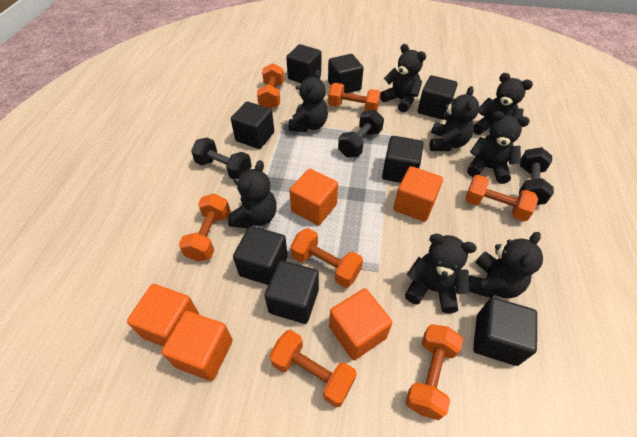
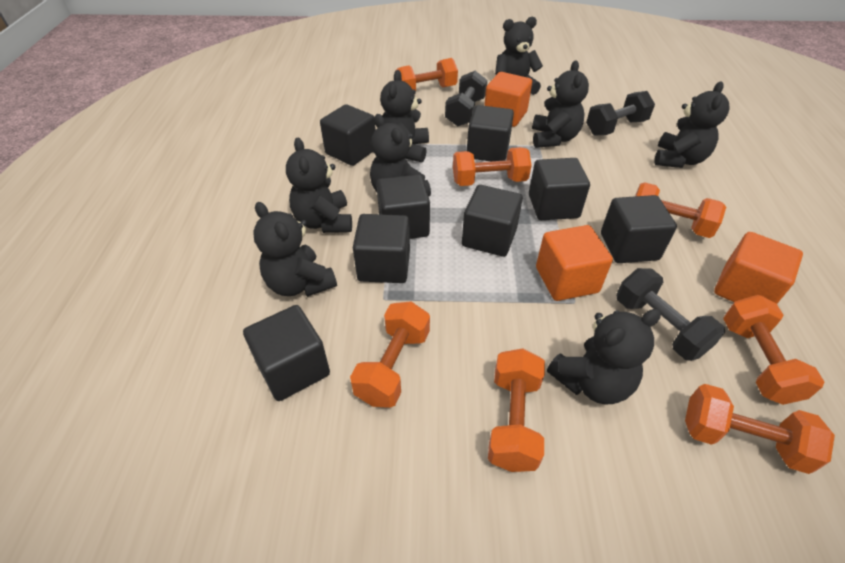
orange cube: 5 -> 3

